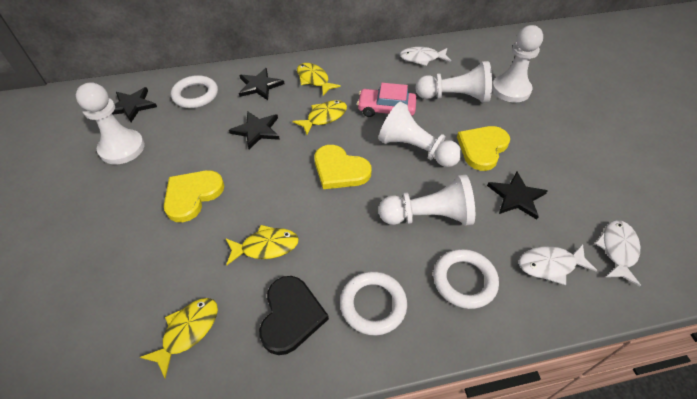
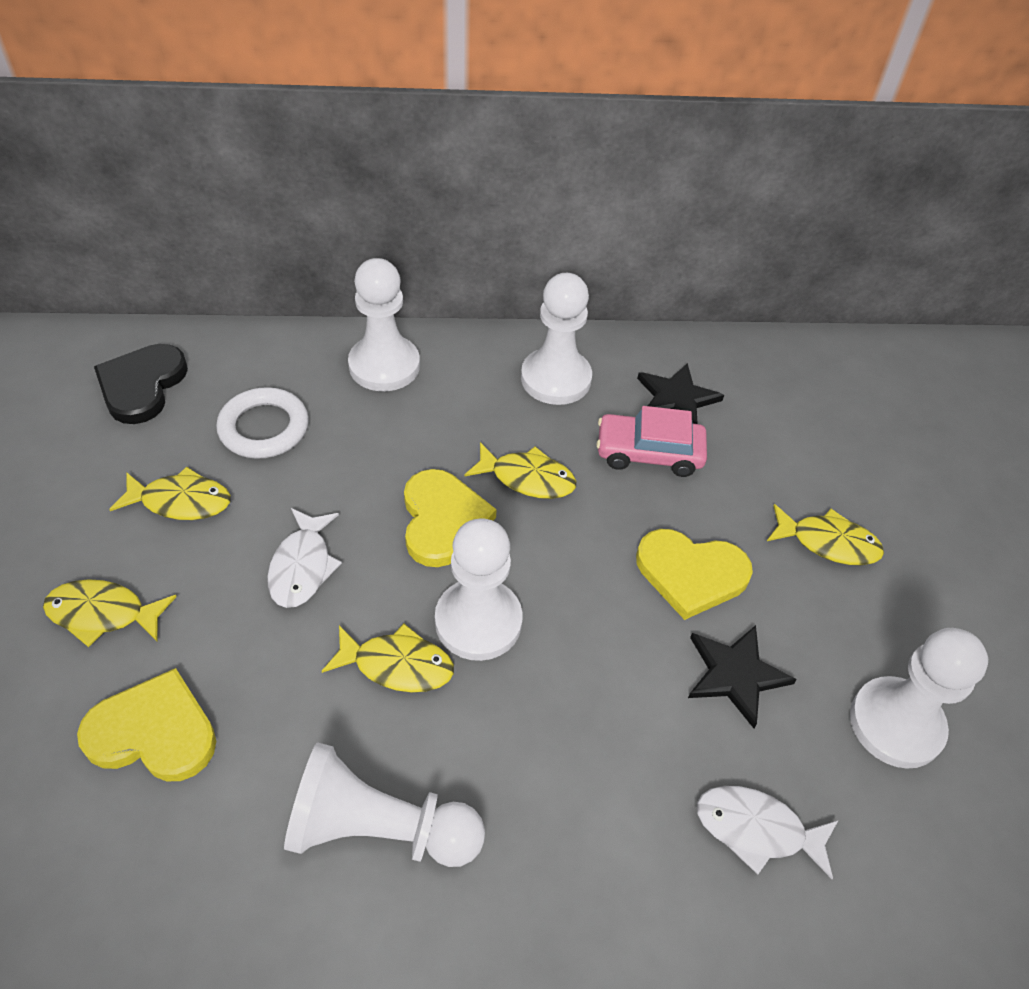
black star: 4 -> 2
white fish: 3 -> 2
white ring: 3 -> 1
yellow fish: 4 -> 5

